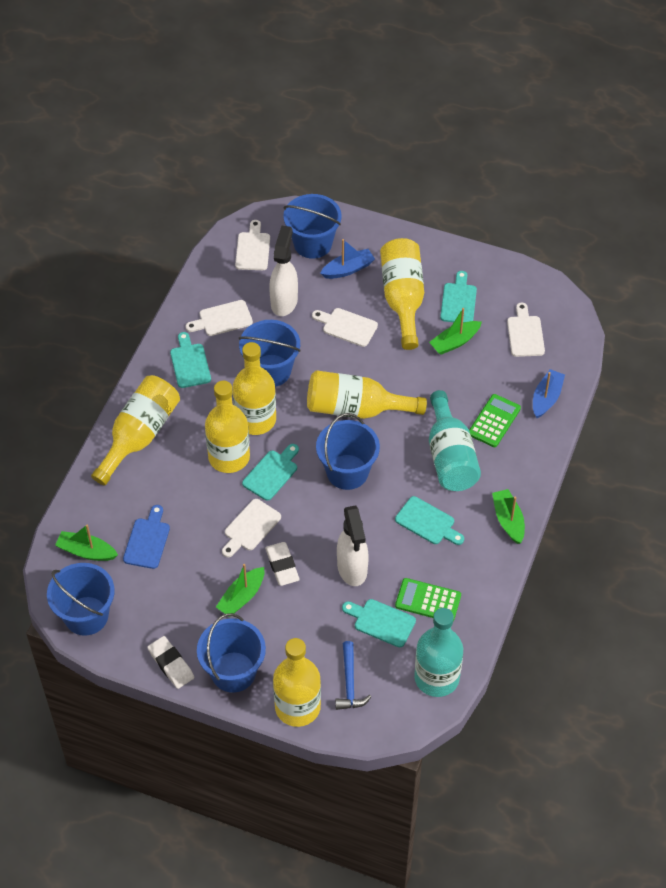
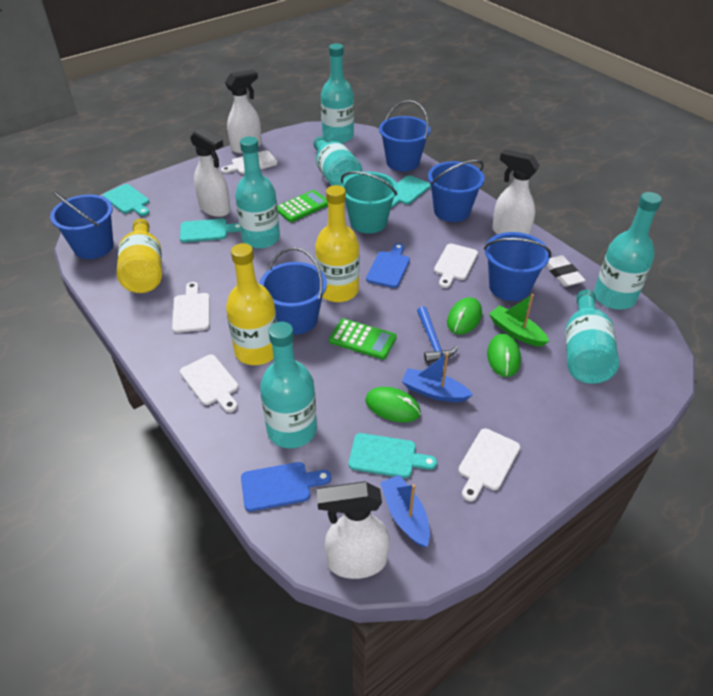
blue cutting board: 1 -> 2
green boat: 4 -> 1
green mouse: 0 -> 3
turquoise bottle: 2 -> 6
turquoise bucket: 0 -> 1
turquoise cutting board: 5 -> 4
white eraser: 2 -> 1
white spray bottle: 2 -> 4
yellow bottle: 6 -> 3

